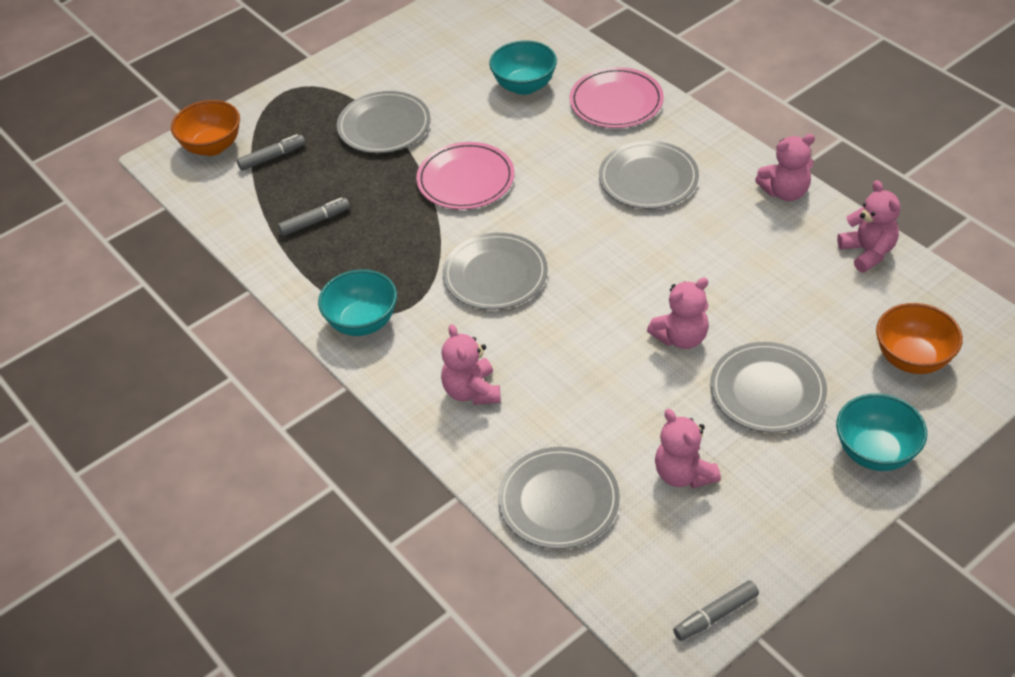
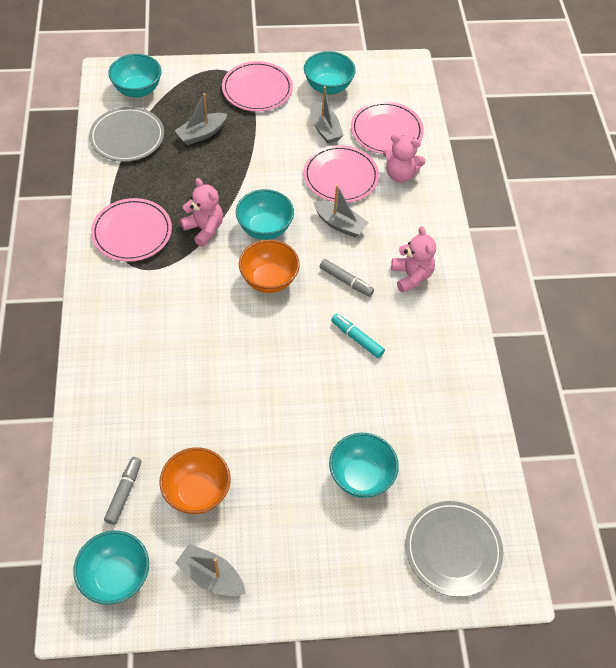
grey boat: 0 -> 4
grey marker: 3 -> 2
grey plate: 5 -> 2
pink plate: 2 -> 4
pink teddy bear: 5 -> 3
turquoise bowl: 3 -> 5
turquoise marker: 0 -> 1

